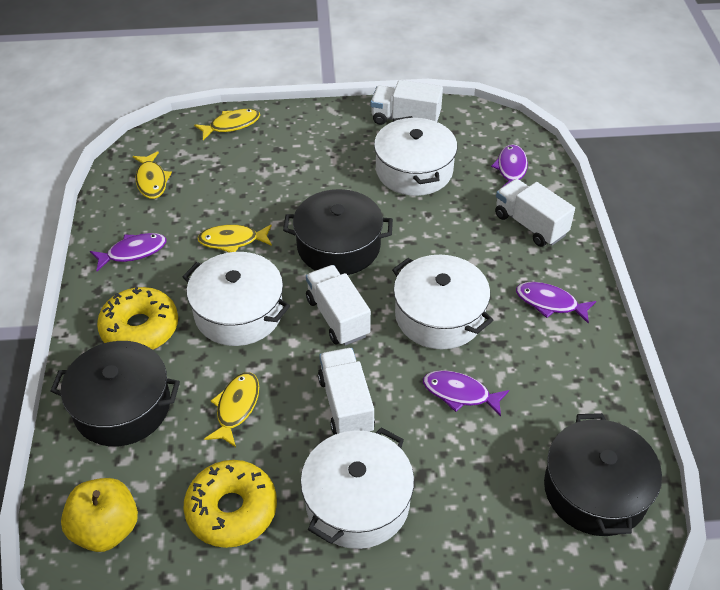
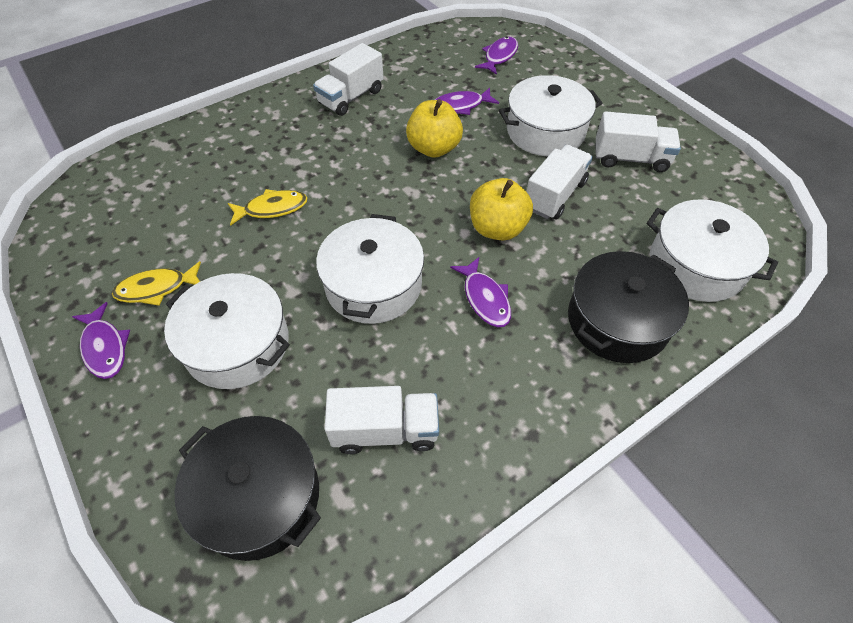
black pot: 3 -> 2
yellow apple: 1 -> 2
yellow donut: 2 -> 0
yellow fish: 4 -> 2

